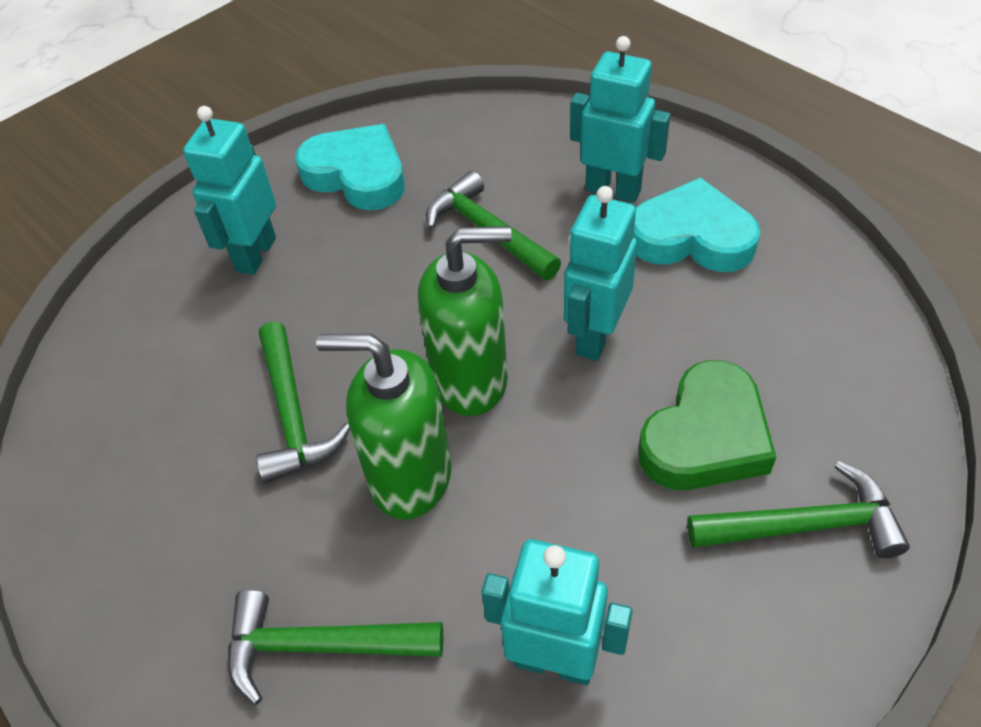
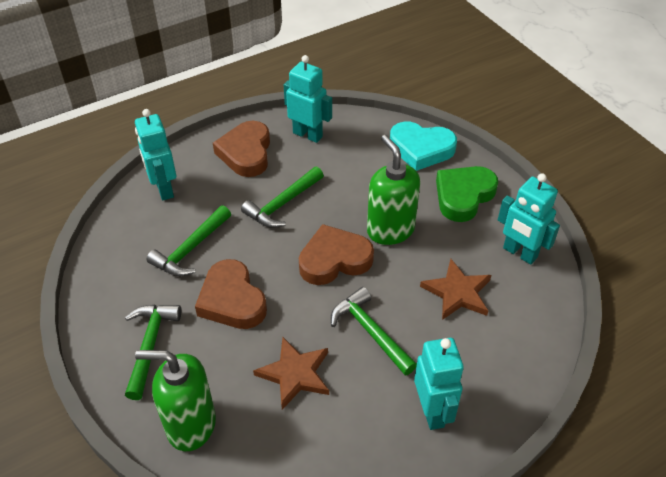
brown heart: 0 -> 3
brown star: 0 -> 2
turquoise heart: 2 -> 1

